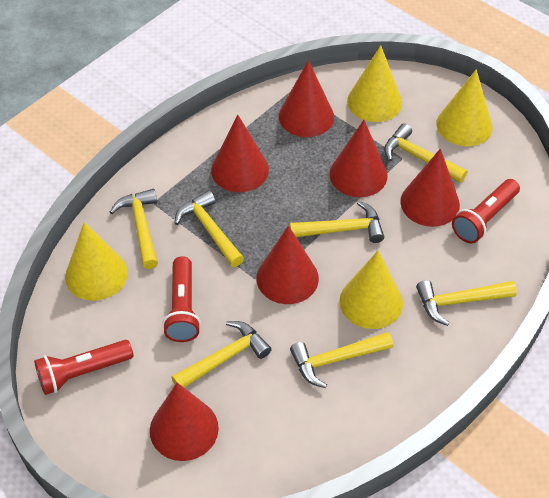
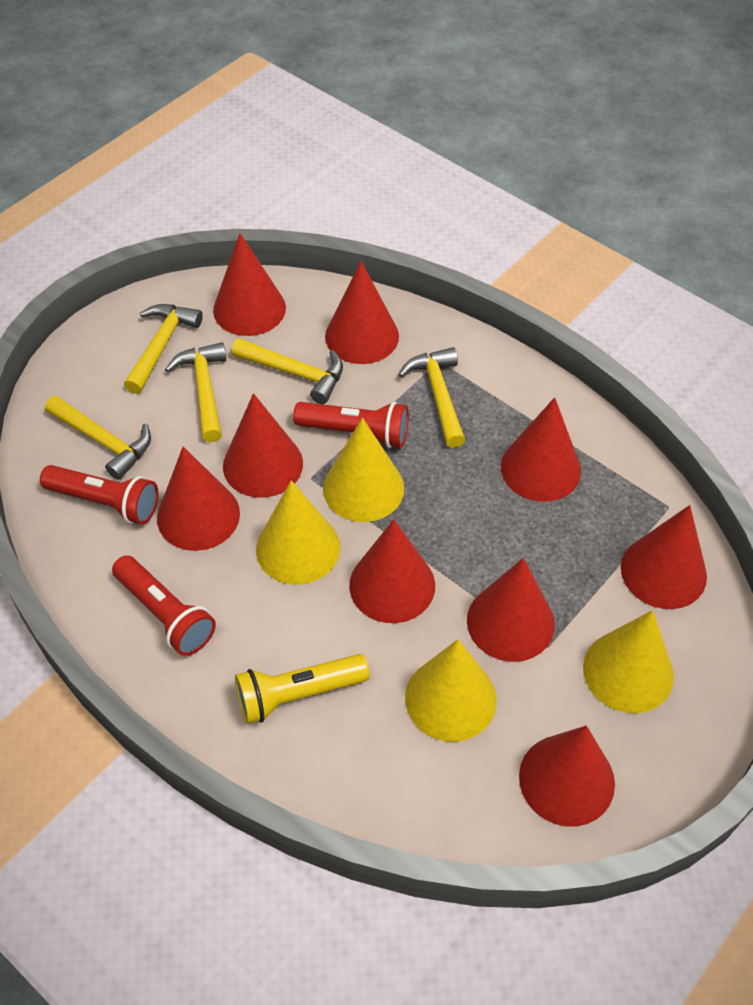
red cone: 6 -> 9
yellow flashlight: 0 -> 1
yellow hammer: 7 -> 5

